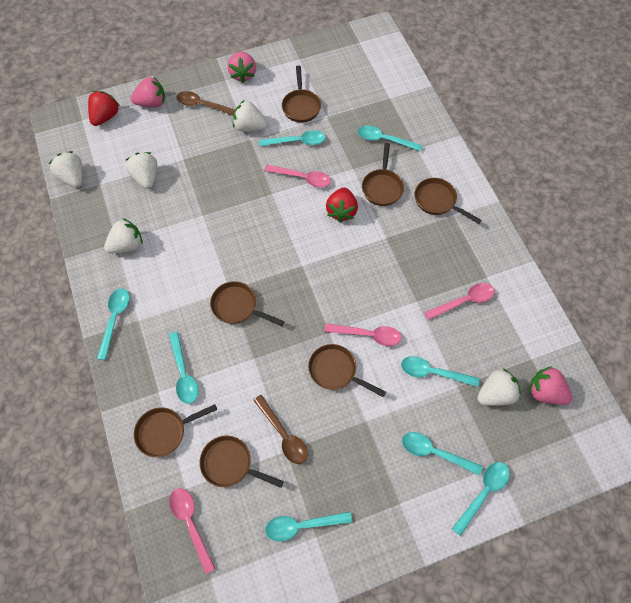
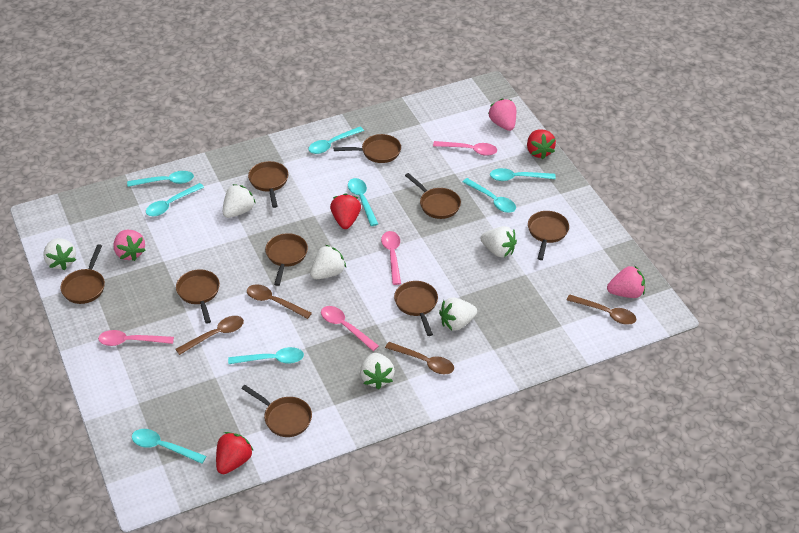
brown pan: 7 -> 9
brown spoon: 2 -> 4
red strawberry: 2 -> 3
white strawberry: 5 -> 6

